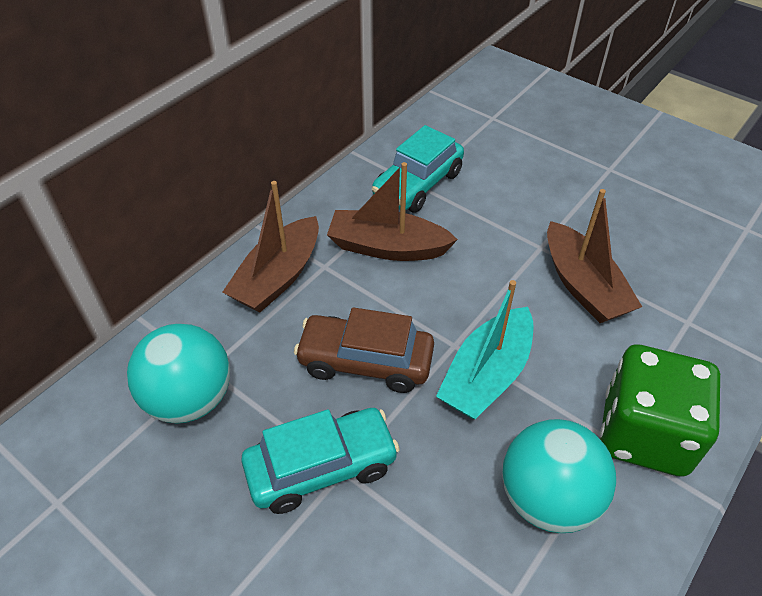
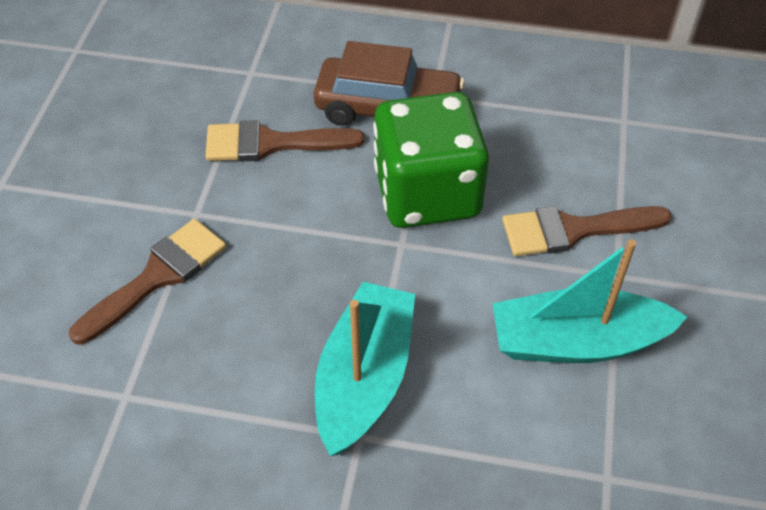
brown boat: 3 -> 0
brown brush: 0 -> 3
turquoise ball: 2 -> 0
turquoise boat: 1 -> 2
turquoise car: 2 -> 0

